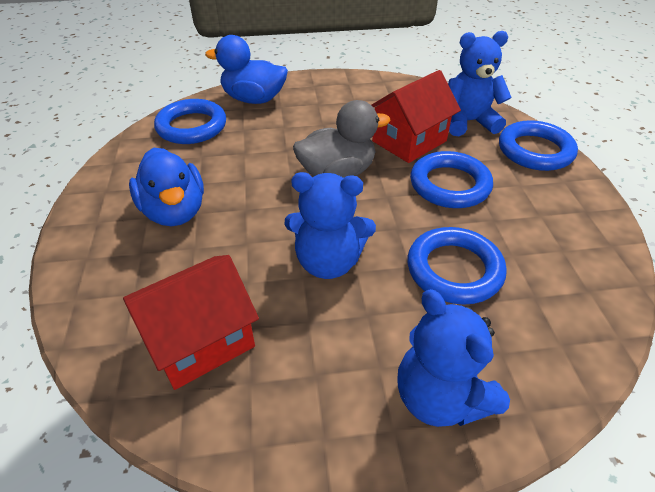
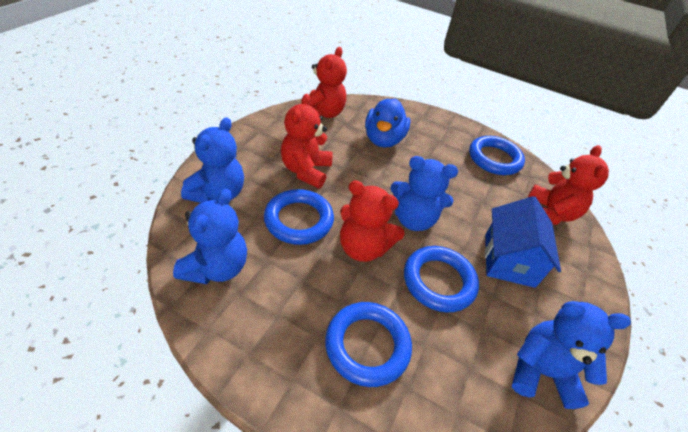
blue duck: 2 -> 1
blue house: 0 -> 1
blue teddy bear: 3 -> 4
grey duck: 1 -> 0
red house: 2 -> 0
red teddy bear: 0 -> 4

